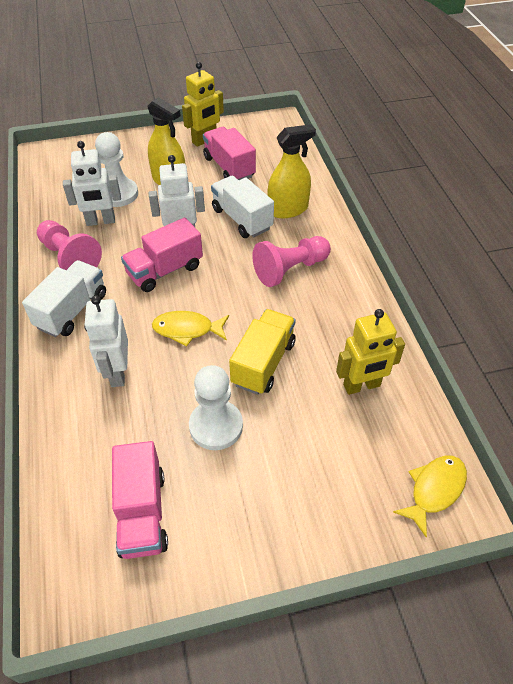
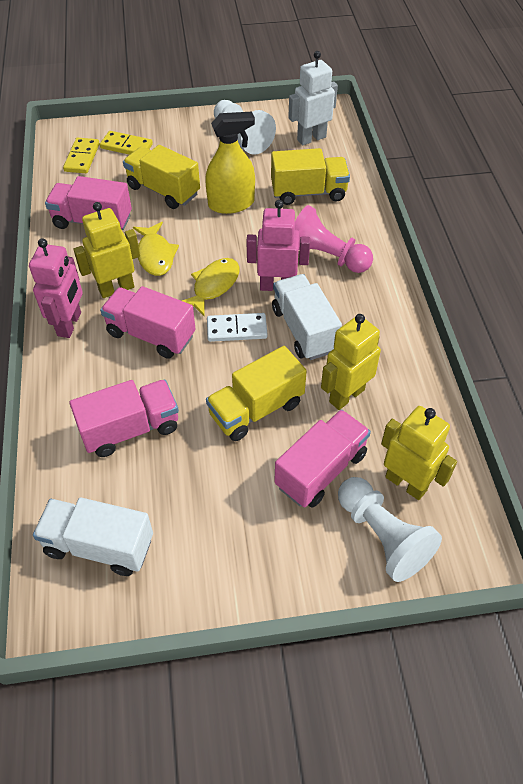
pink pawn: 2 -> 1
pink robot: 0 -> 2
pink truck: 3 -> 4
white domino: 0 -> 1
white robot: 3 -> 1
yellow domino: 0 -> 2
yellow robot: 2 -> 3
yellow spray bottle: 2 -> 1
yellow truck: 1 -> 3

